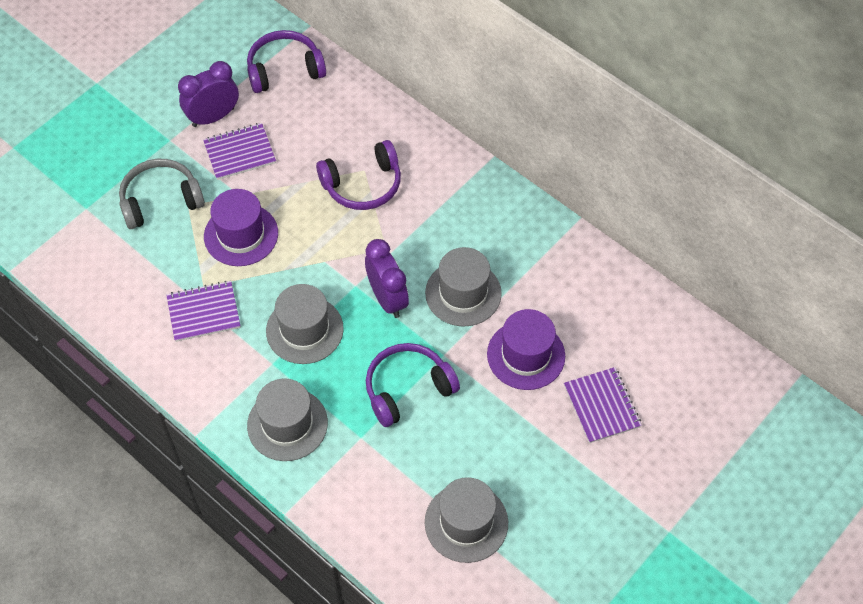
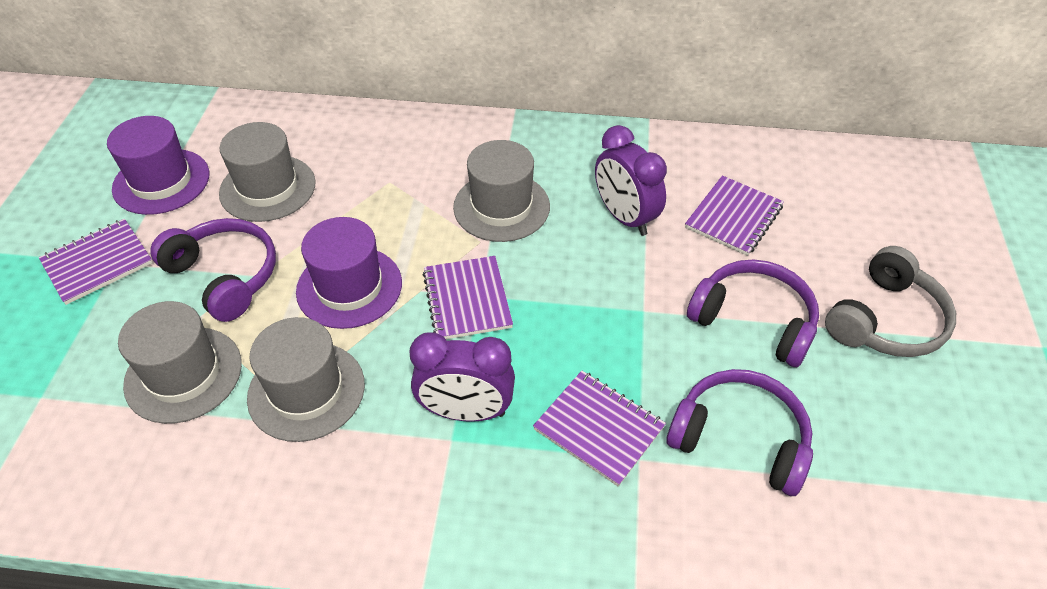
purple notebook: 3 -> 4

